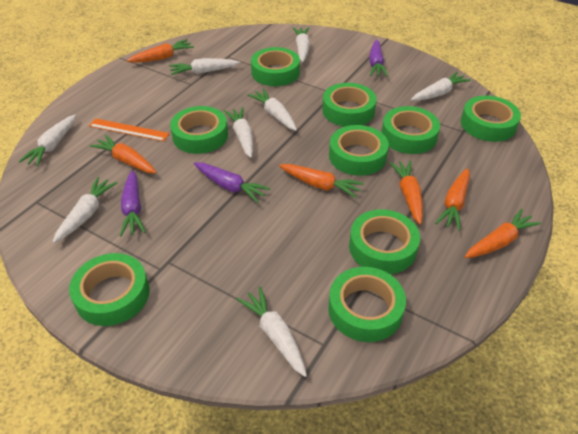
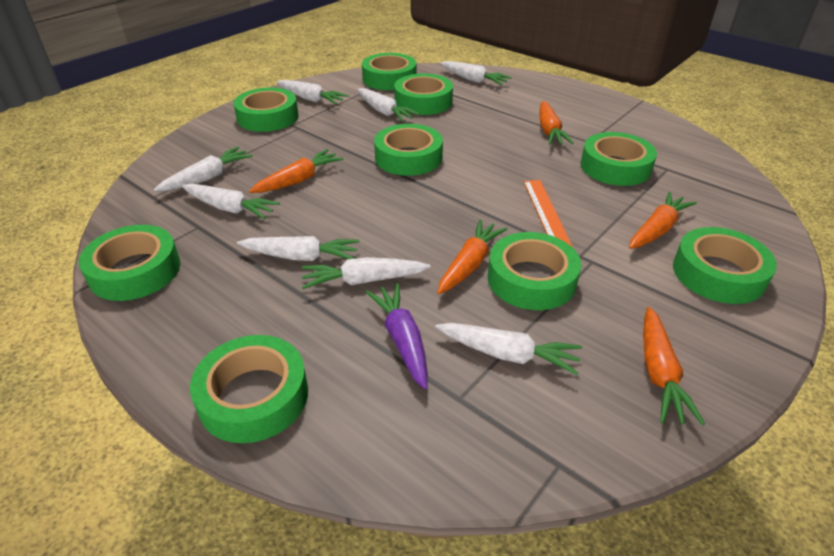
orange carrot: 6 -> 5
purple carrot: 3 -> 1

